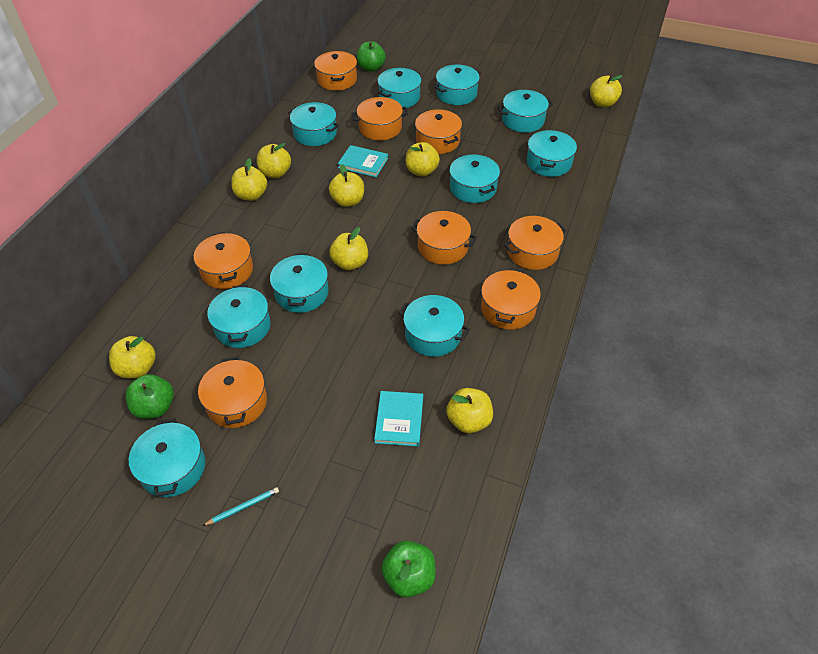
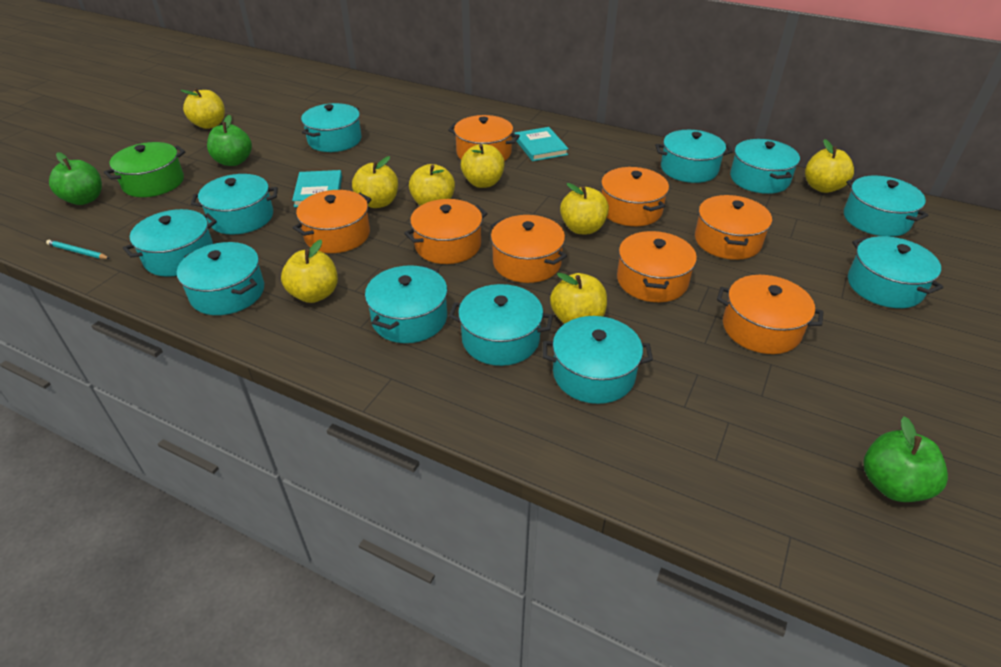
green pot: 0 -> 1
turquoise pot: 10 -> 11

